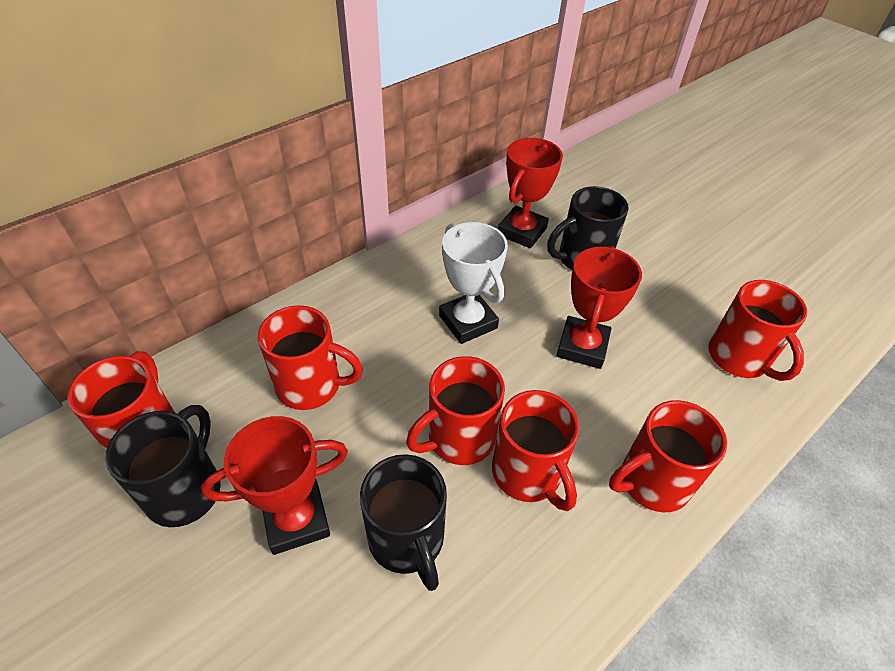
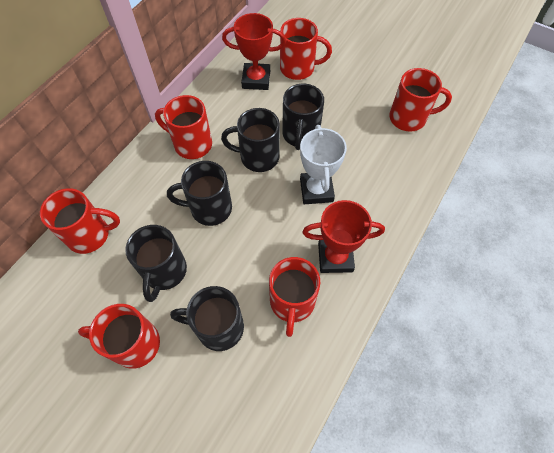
black mug: 3 -> 5
red trophy: 3 -> 2

